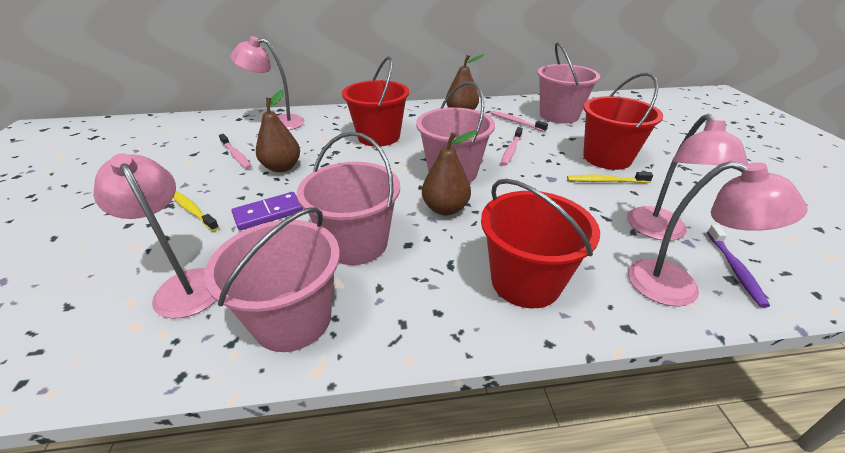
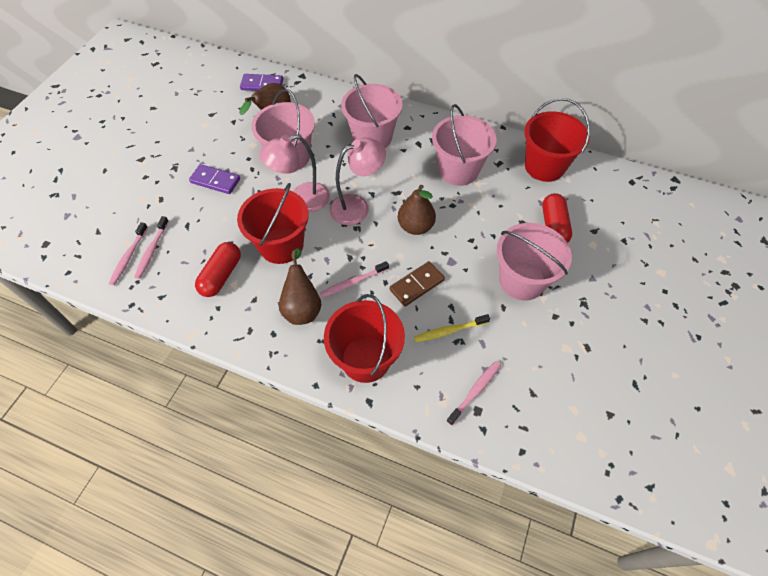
brown domino: 0 -> 1
pink lamp: 4 -> 2
pink toothbrush: 3 -> 4
purple domino: 1 -> 2
purple toothbrush: 1 -> 0
red capsule: 0 -> 2
yellow toothbrush: 2 -> 1

